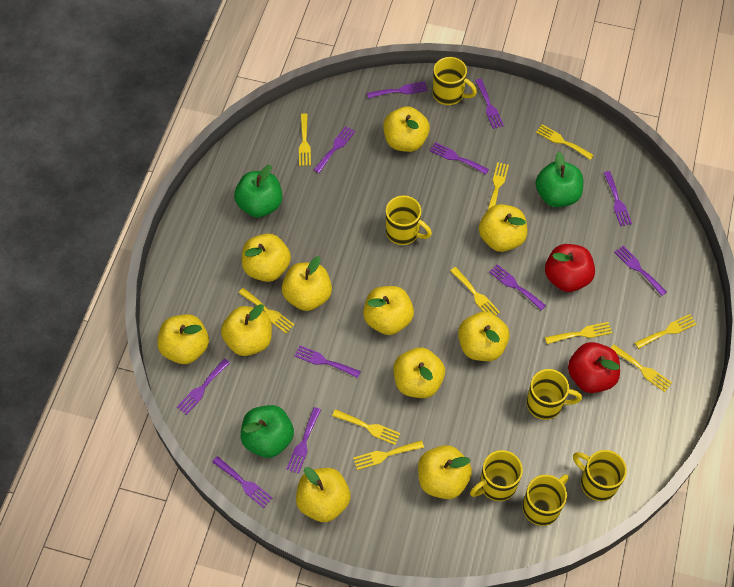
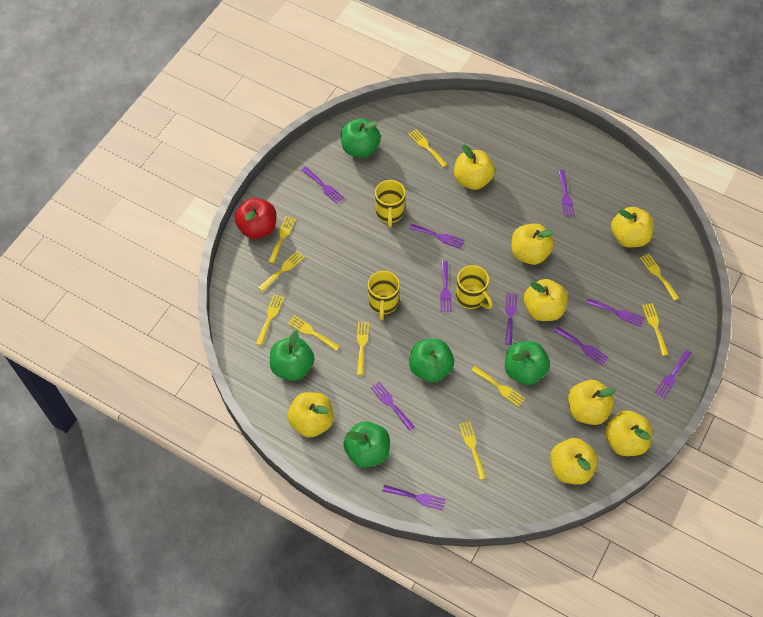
green apple: 3 -> 5
purple fork: 11 -> 10
red apple: 2 -> 1
yellow apple: 11 -> 8
yellow mug: 6 -> 3

